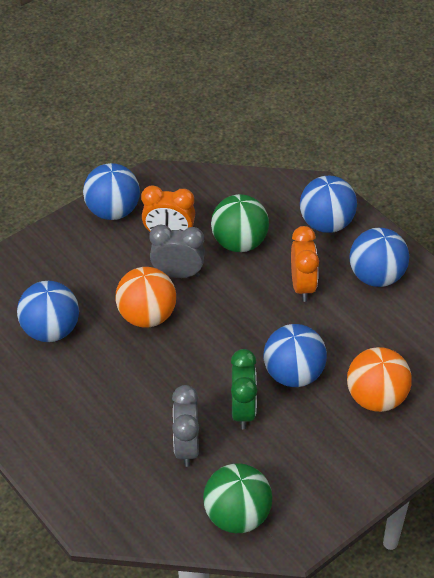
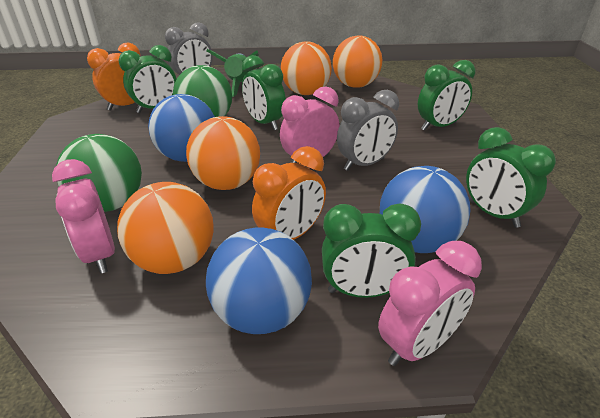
blue ball: 5 -> 3
green clock: 1 -> 5
green rocket: 0 -> 1
orange ball: 2 -> 4
pink clock: 0 -> 3

